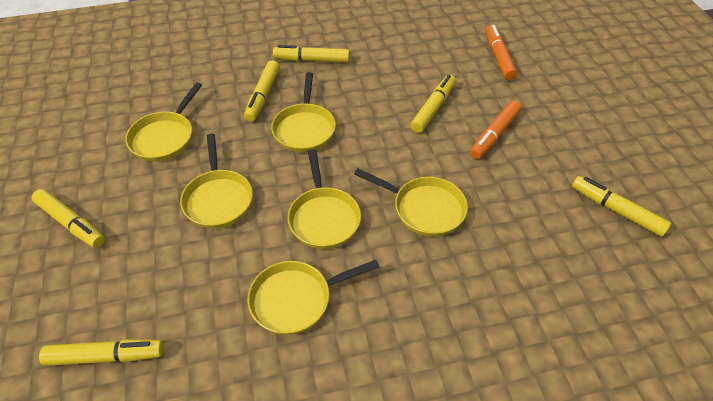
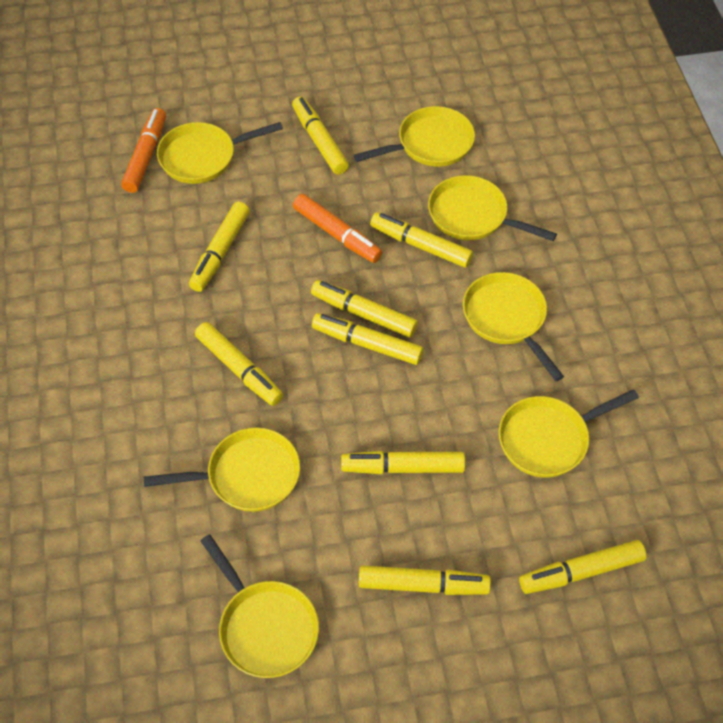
yellow marker: 6 -> 9
yellow pan: 6 -> 7

